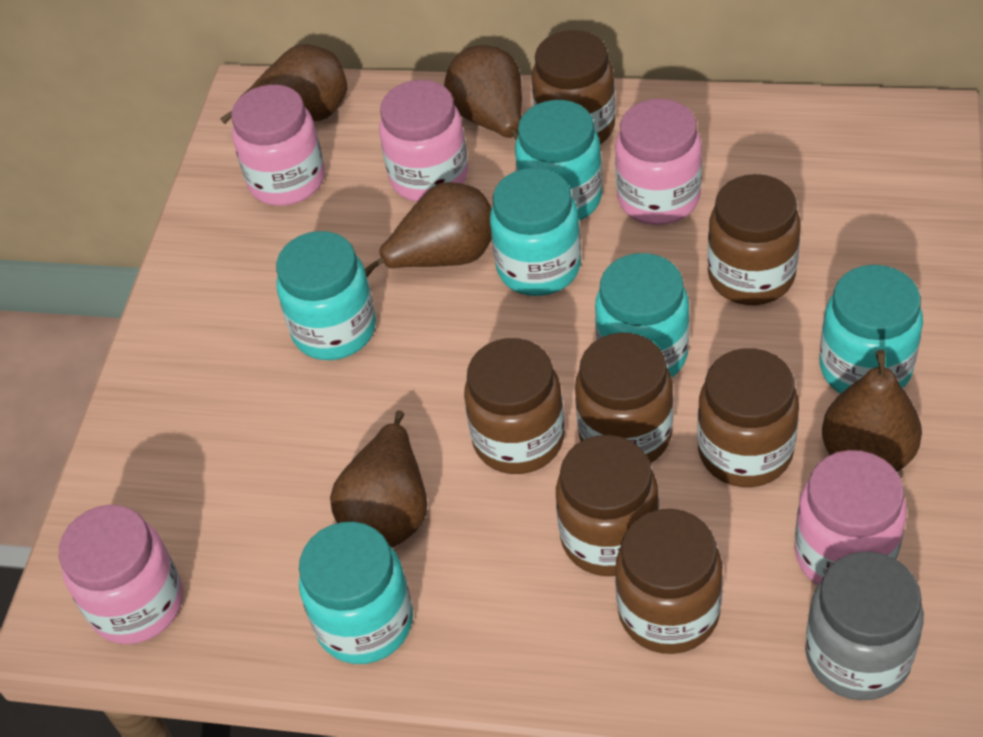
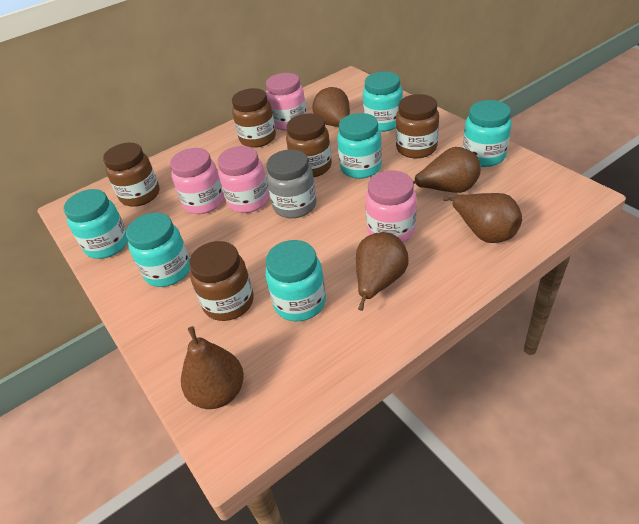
brown jar: 7 -> 5
pink jar: 5 -> 4

